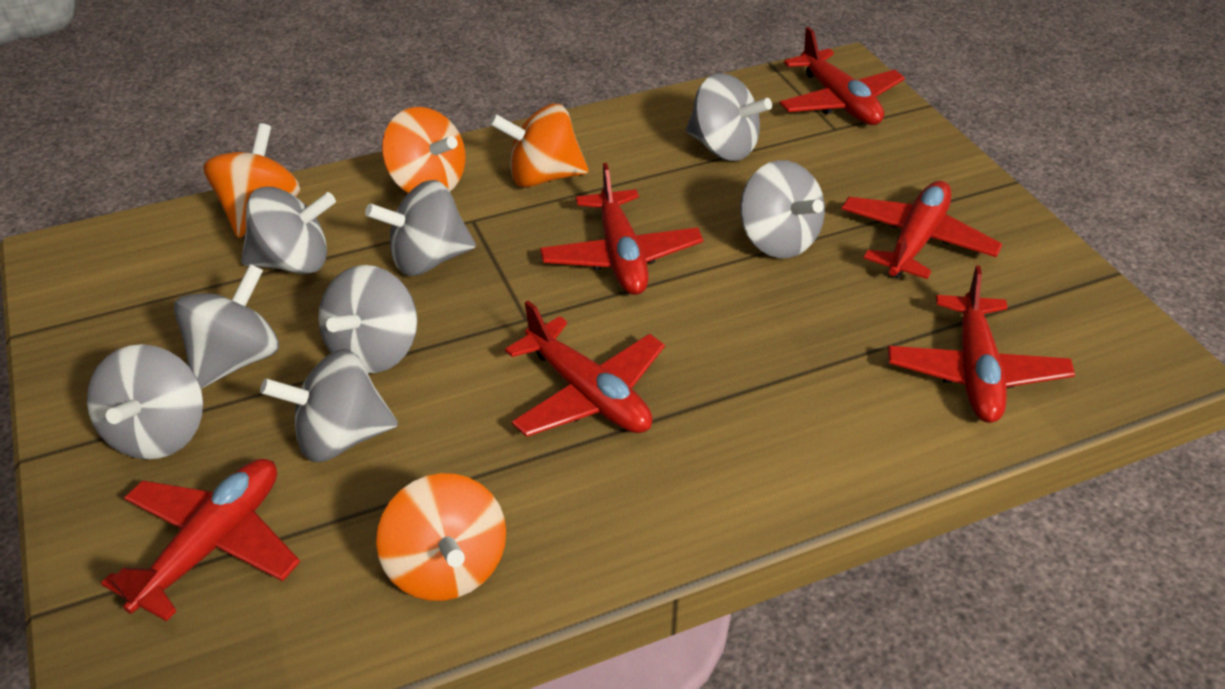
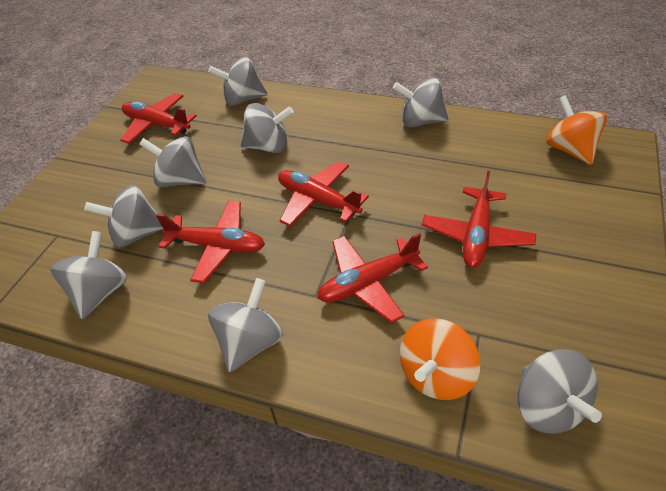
orange spinning top: 4 -> 2
red plane: 6 -> 5

